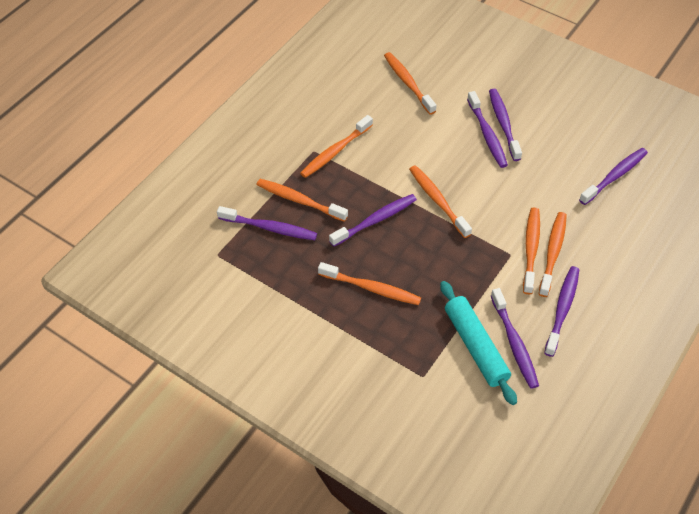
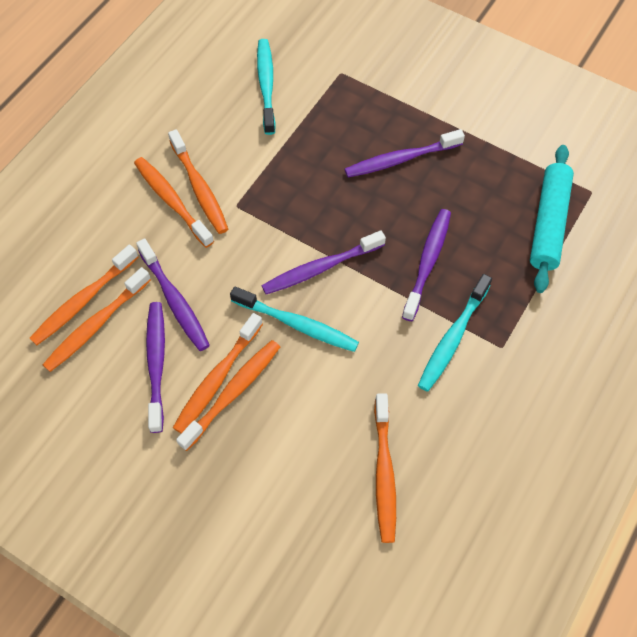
purple toothbrush: 7 -> 5
turquoise toothbrush: 0 -> 3

